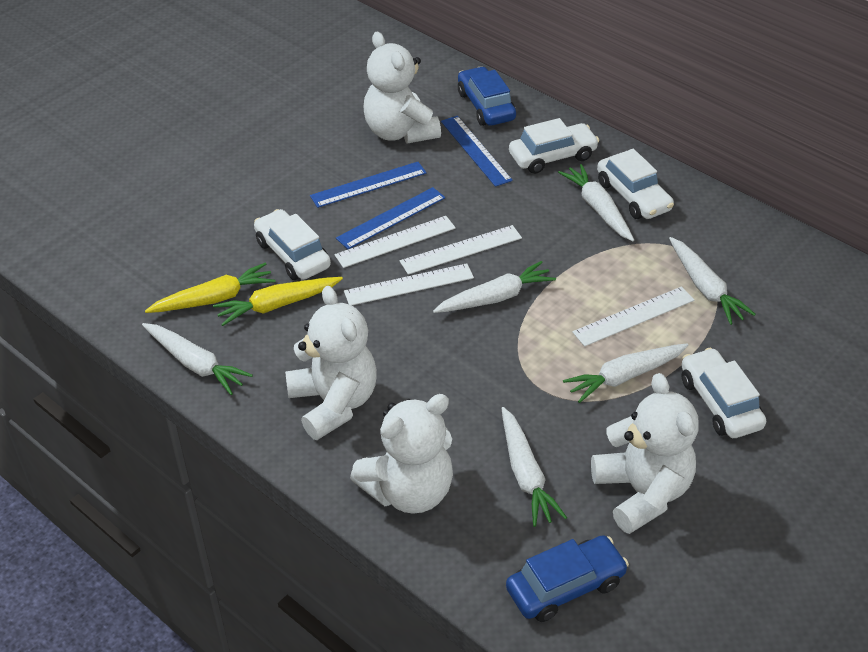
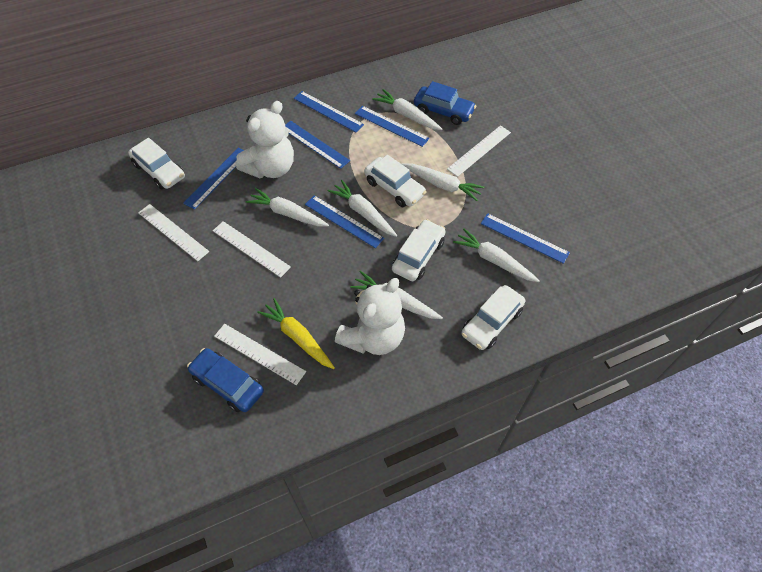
blue ruler: 3 -> 6
white teddy bear: 4 -> 2
yellow carrot: 2 -> 1

